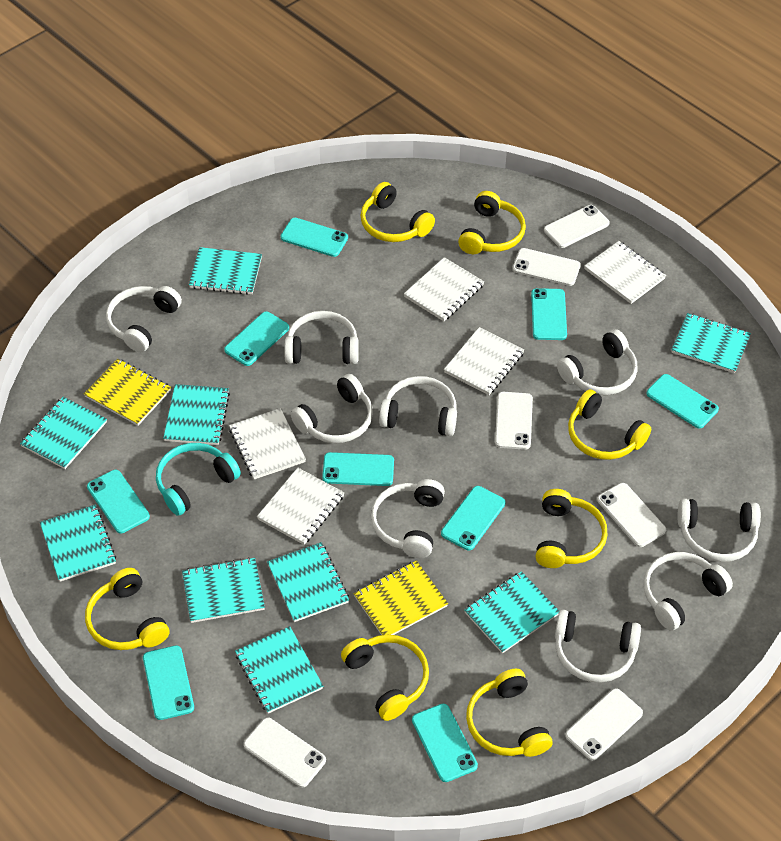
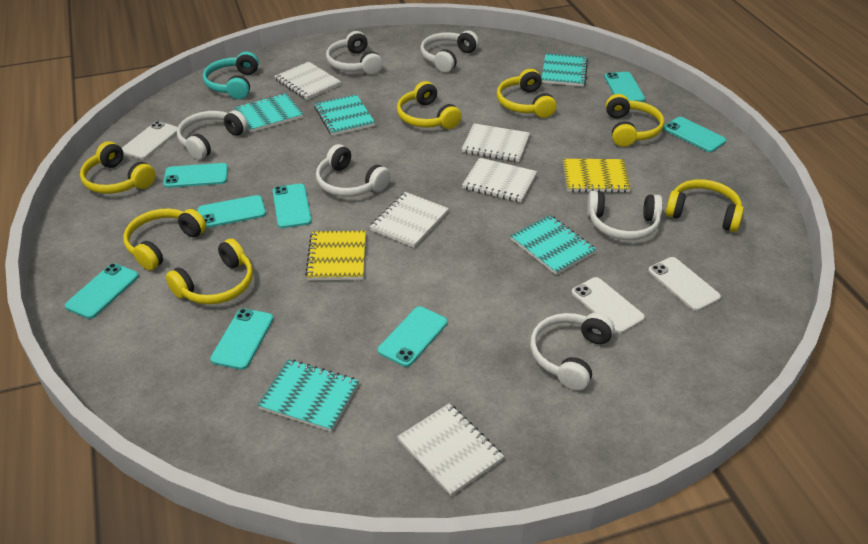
turquoise notebook: 9 -> 5
turquoise phone: 9 -> 8
white headphones: 9 -> 6
white phone: 6 -> 3

